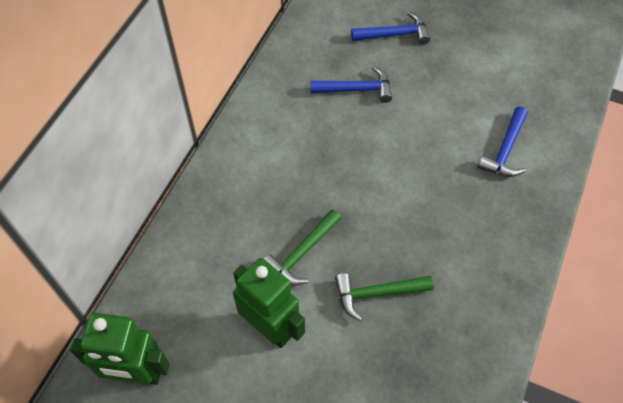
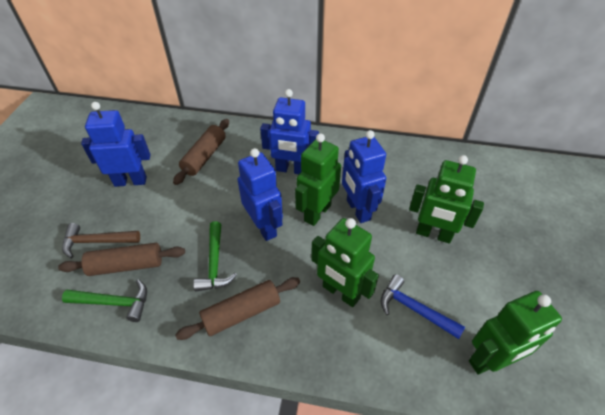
blue hammer: 3 -> 1
blue robot: 0 -> 4
brown hammer: 0 -> 1
brown rolling pin: 0 -> 3
green robot: 2 -> 4

